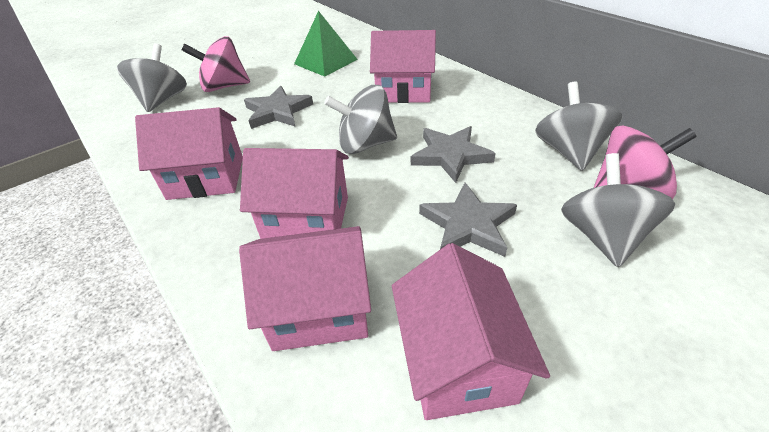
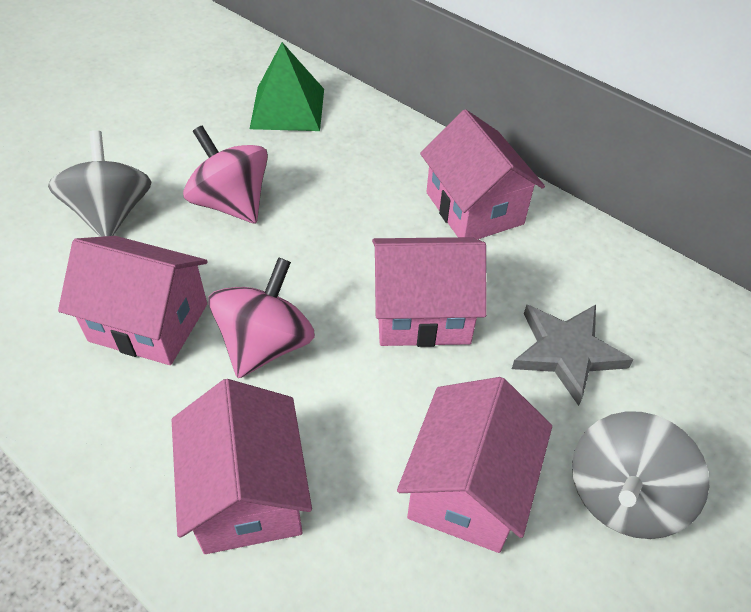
grey spinning top: 4 -> 2
grey star: 3 -> 1

